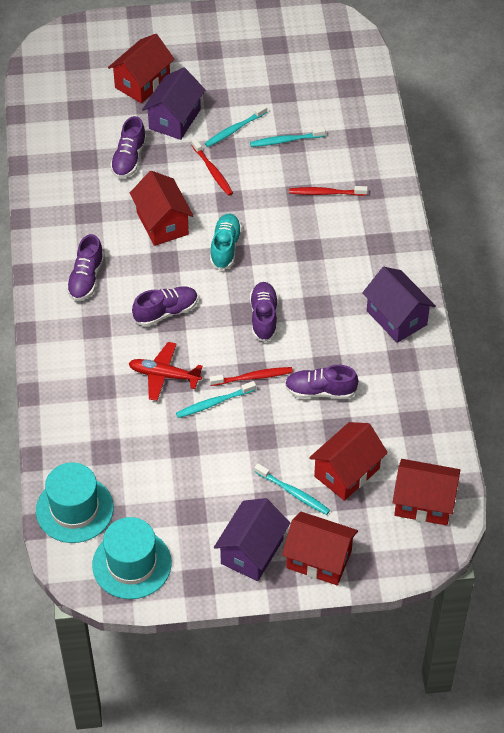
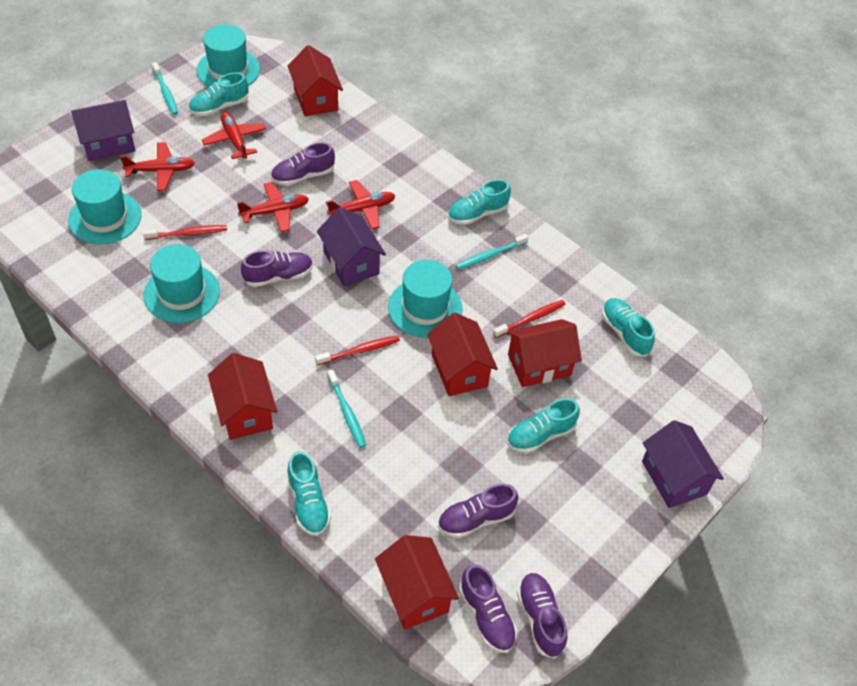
red plane: 1 -> 4
turquoise hat: 2 -> 4
turquoise shoe: 1 -> 5
turquoise toothbrush: 4 -> 3

